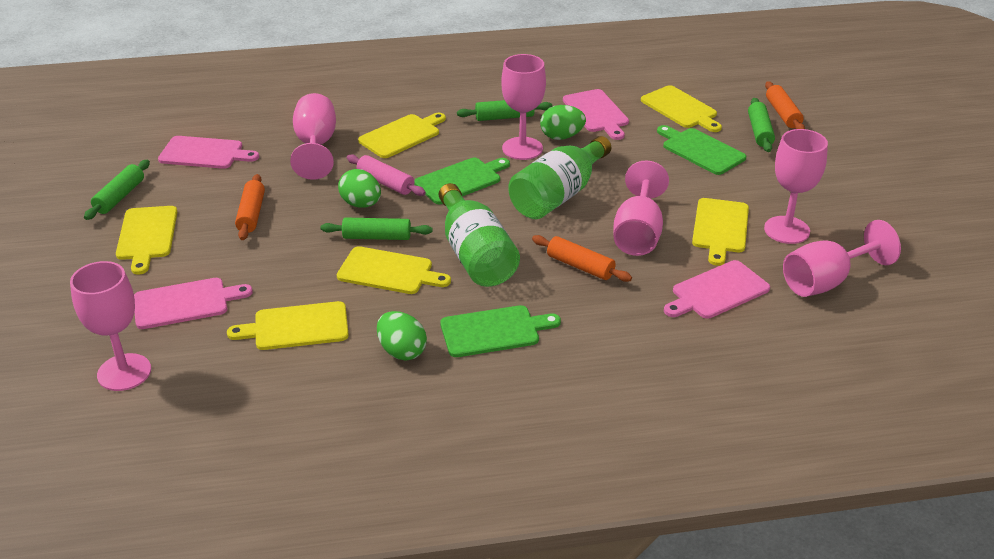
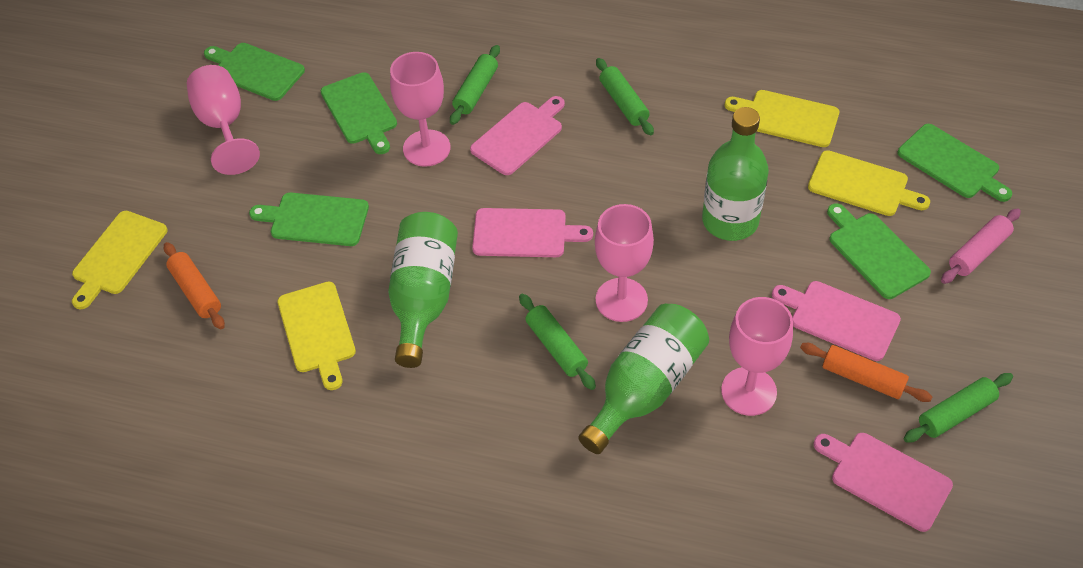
green bottle: 2 -> 3
green cutting board: 3 -> 5
green egg: 3 -> 0
orange rolling pin: 3 -> 2
pink goblet: 6 -> 4
yellow cutting board: 6 -> 4

